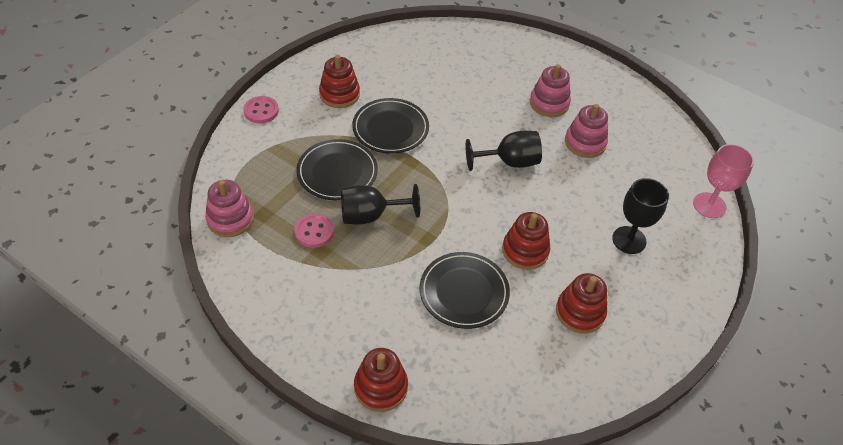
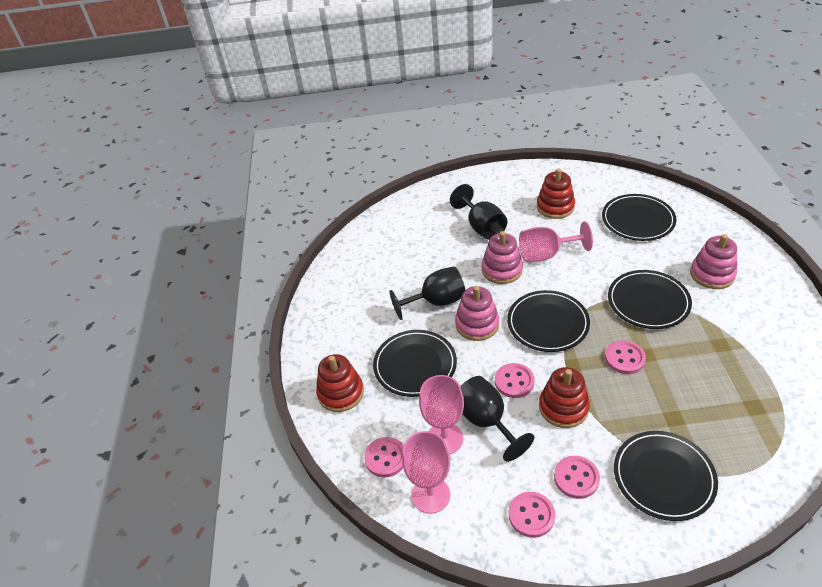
black plate: 3 -> 5
pink button: 2 -> 5
pink goblet: 1 -> 3
red stacking toy: 4 -> 3

